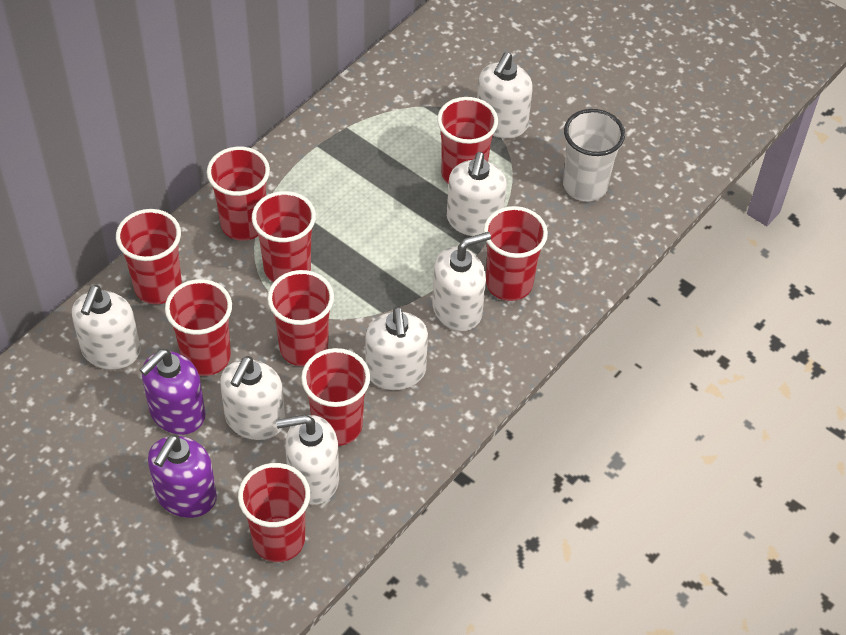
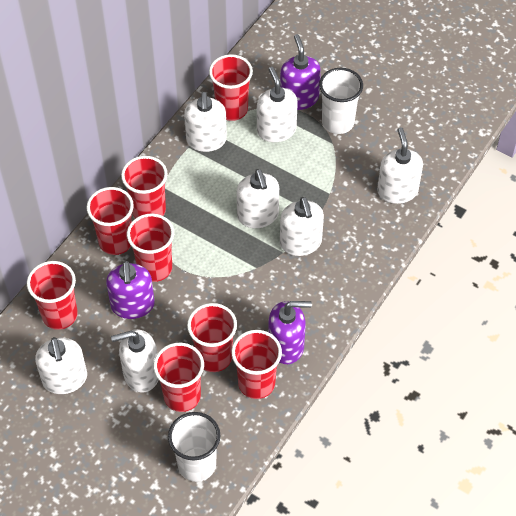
purple soap dispenser: 2 -> 3
red cup: 9 -> 8
white cup: 1 -> 2

